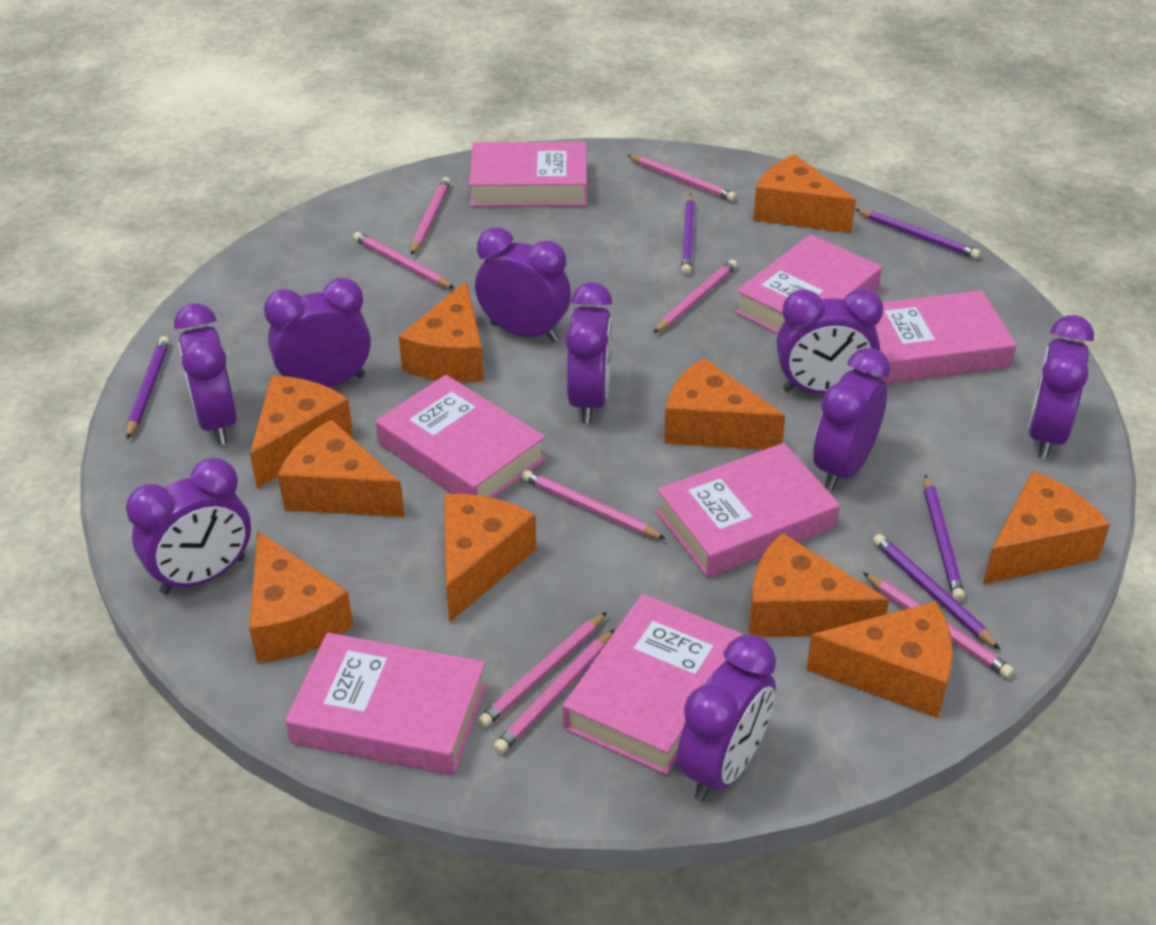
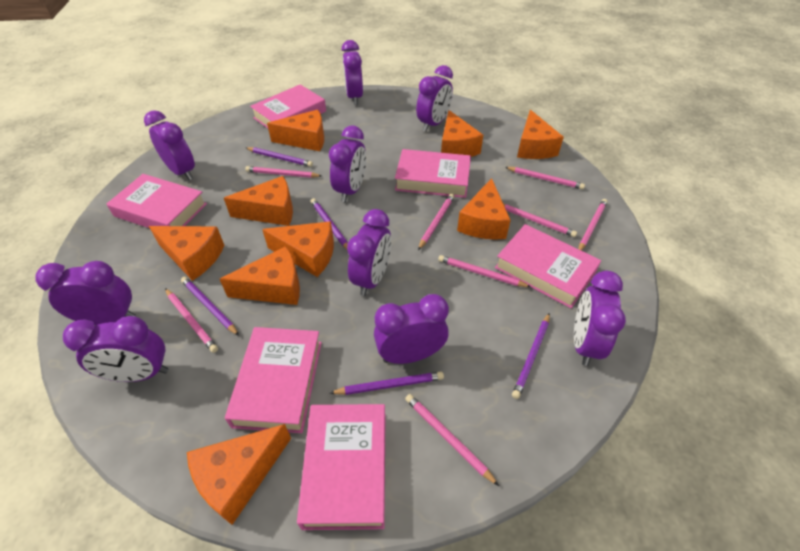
orange cheese: 10 -> 9
pink book: 7 -> 6

